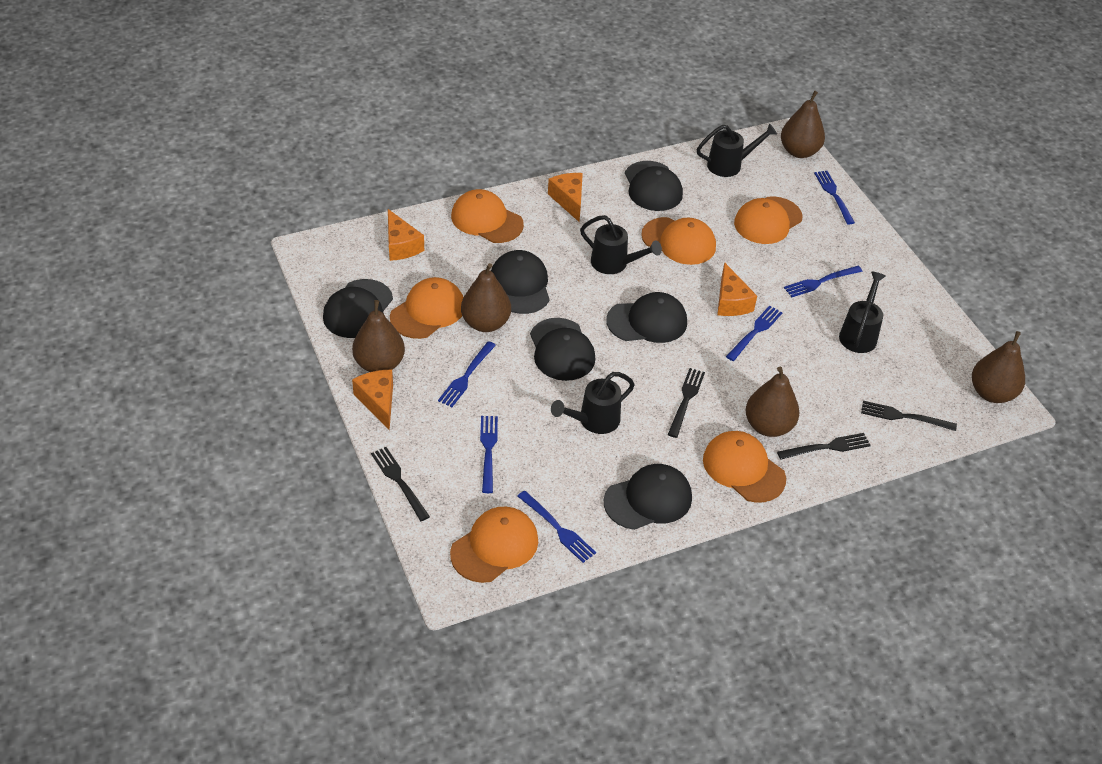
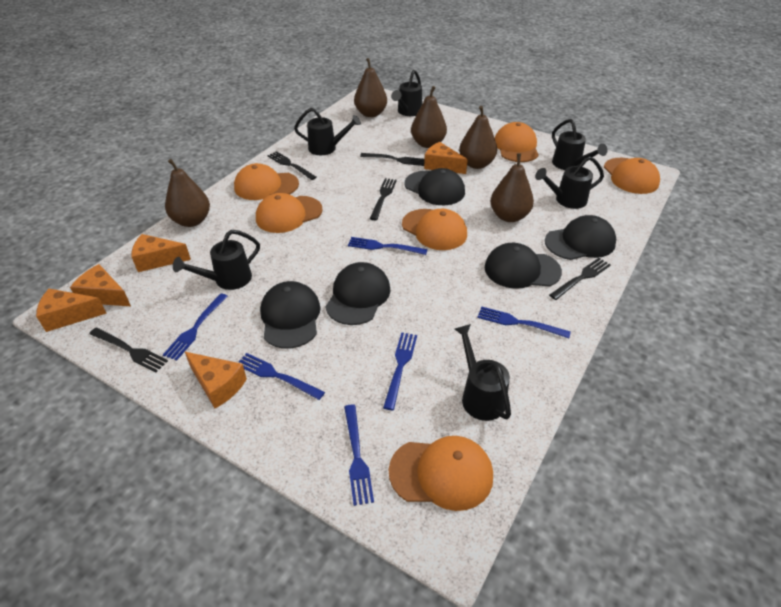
black cap: 6 -> 5
black fork: 4 -> 5
black watering can: 4 -> 6
orange cheese: 4 -> 5

